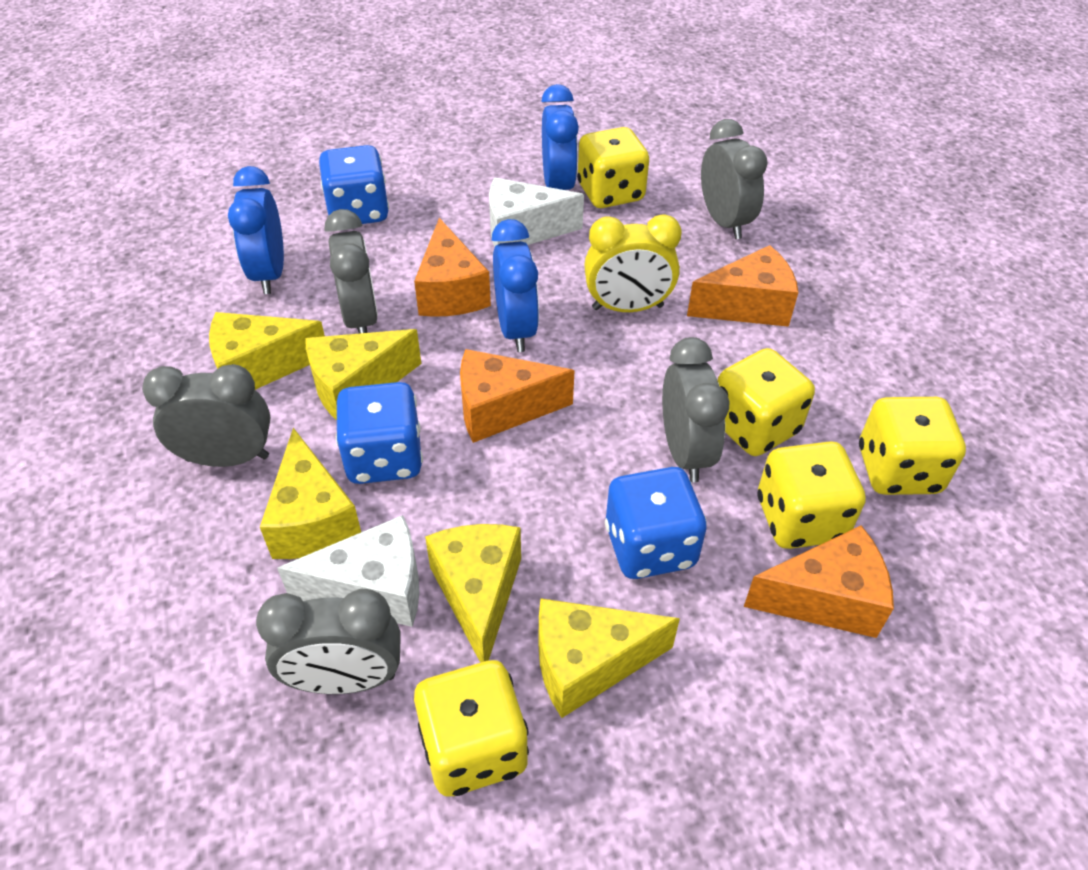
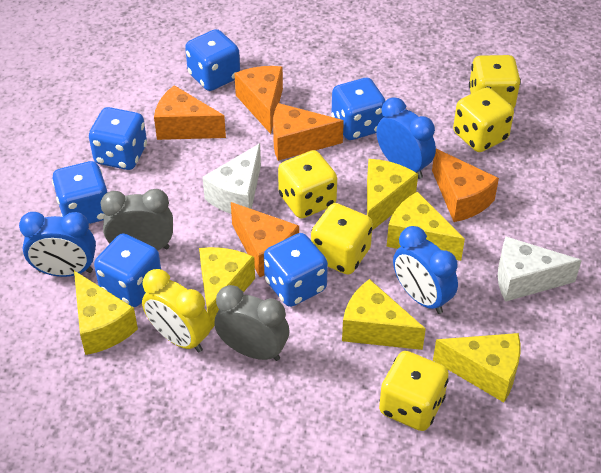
blue dice: 3 -> 6
grey clock: 5 -> 2
orange cheese: 4 -> 5
yellow cheese: 5 -> 6

